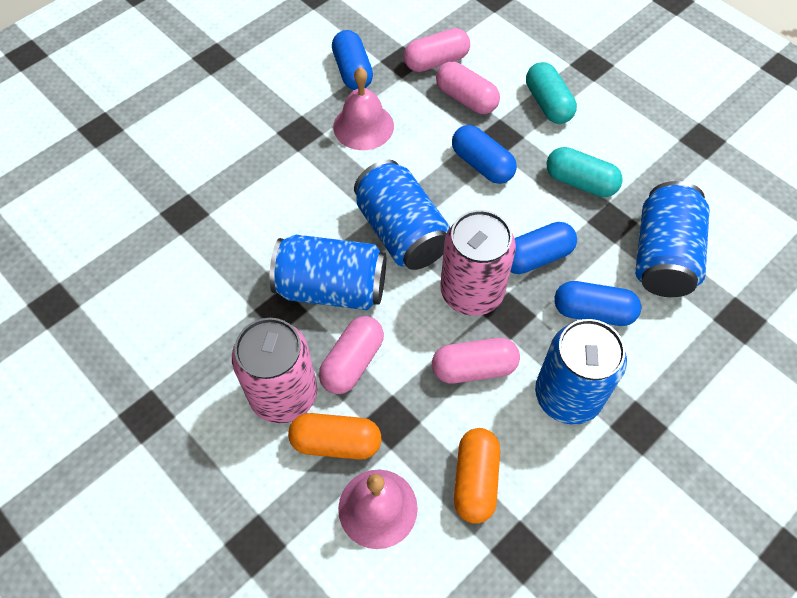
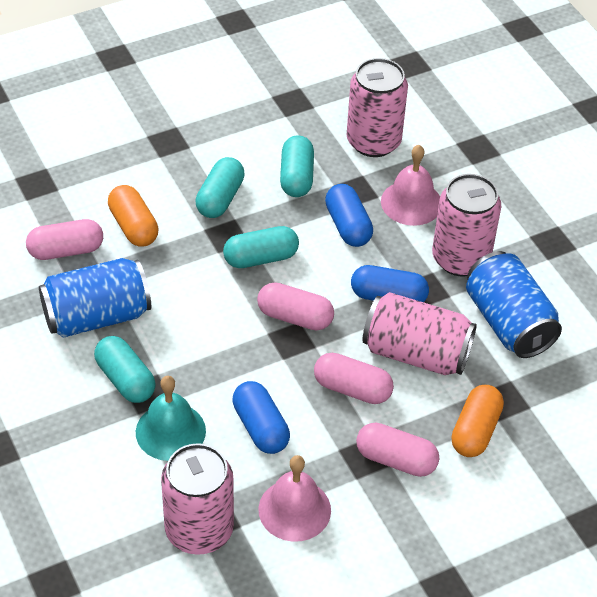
blue can: 4 -> 2
blue capsule: 4 -> 3
pink can: 2 -> 4
turquoise bell: 0 -> 1
turquoise capsule: 2 -> 4

